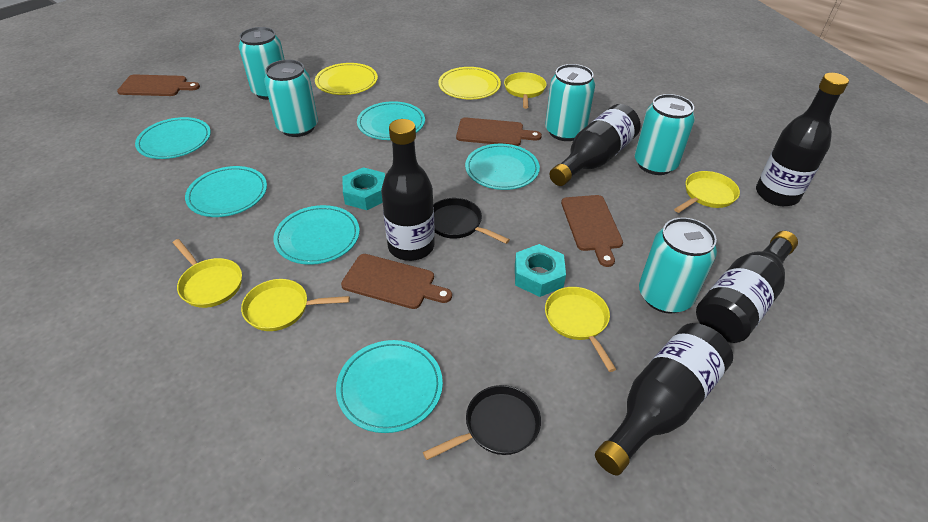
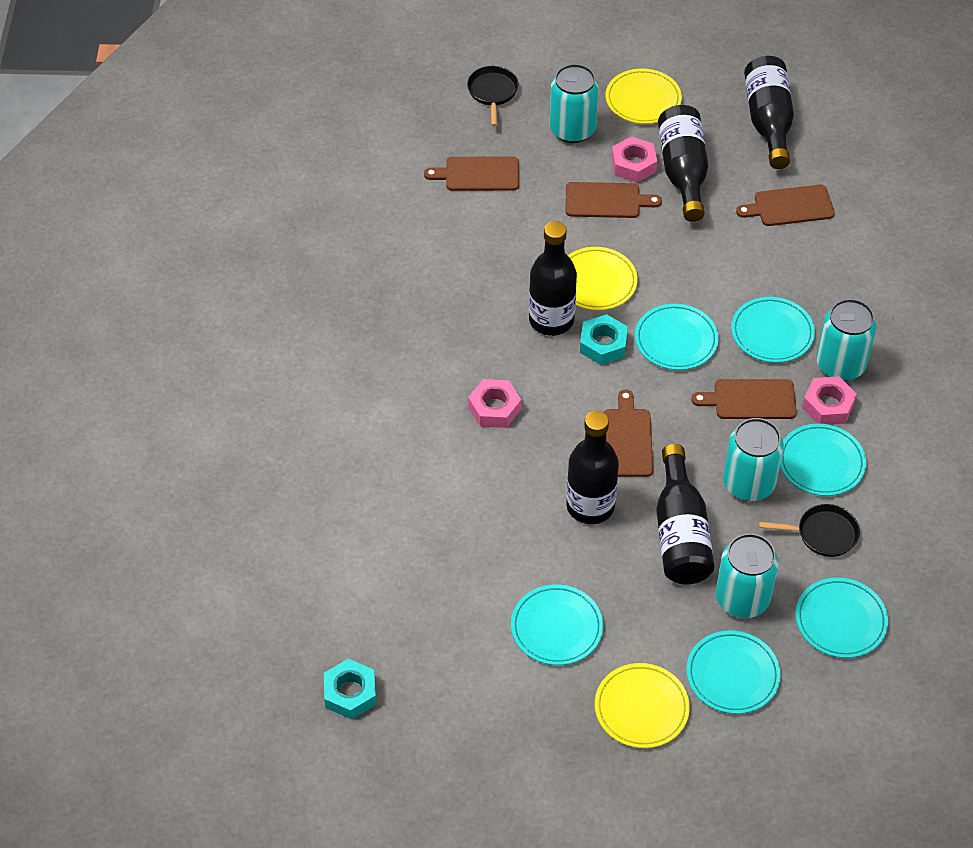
brown cutting board: 4 -> 5
pink nut: 0 -> 3
turquoise can: 5 -> 4
yellow pan: 5 -> 0
yellow plate: 2 -> 3

